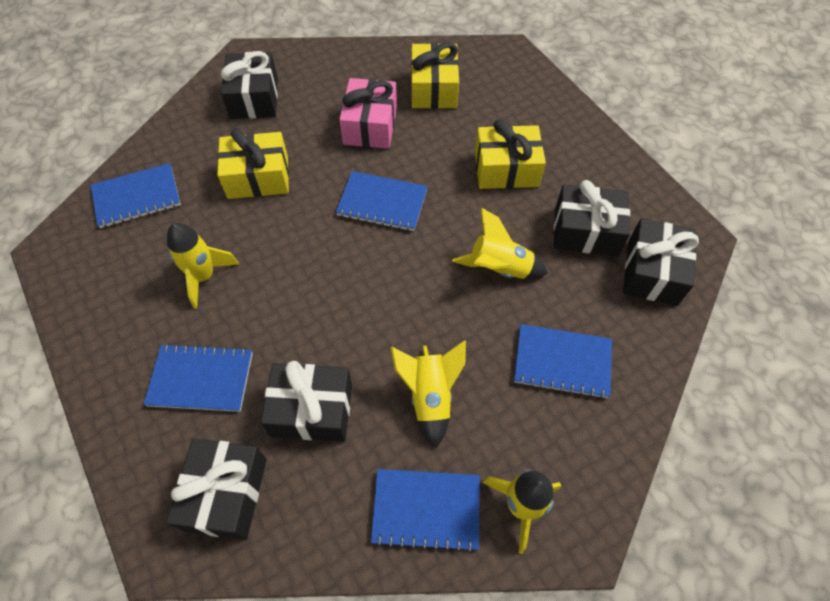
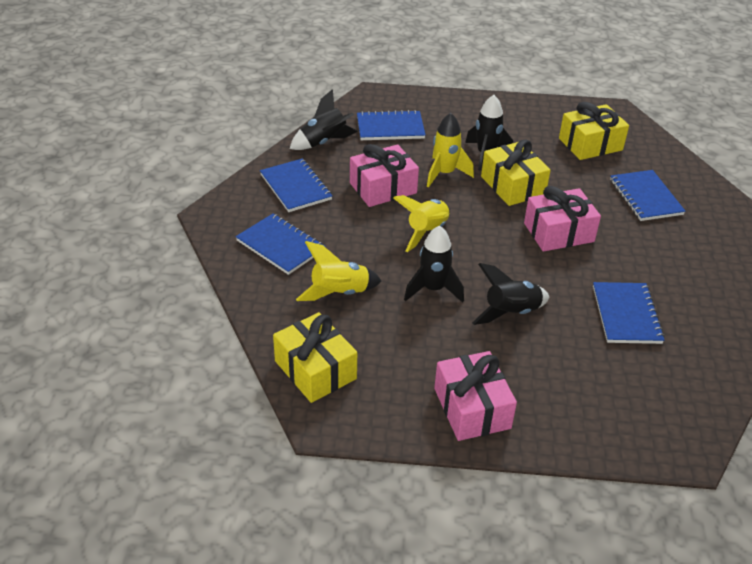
black gift: 5 -> 0
black rocket: 0 -> 4
pink gift: 1 -> 3
yellow rocket: 4 -> 3

